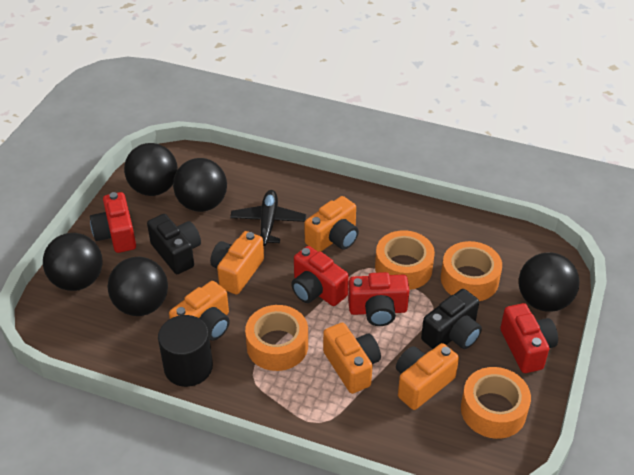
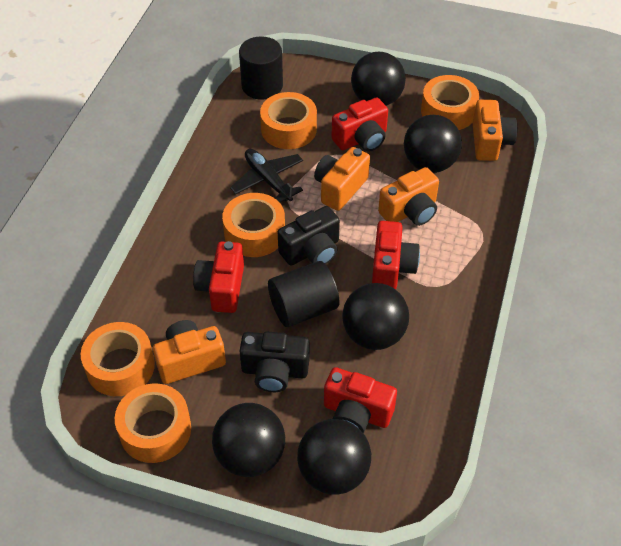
black cylinder: 1 -> 2
orange camera: 5 -> 4
orange tape: 4 -> 5

